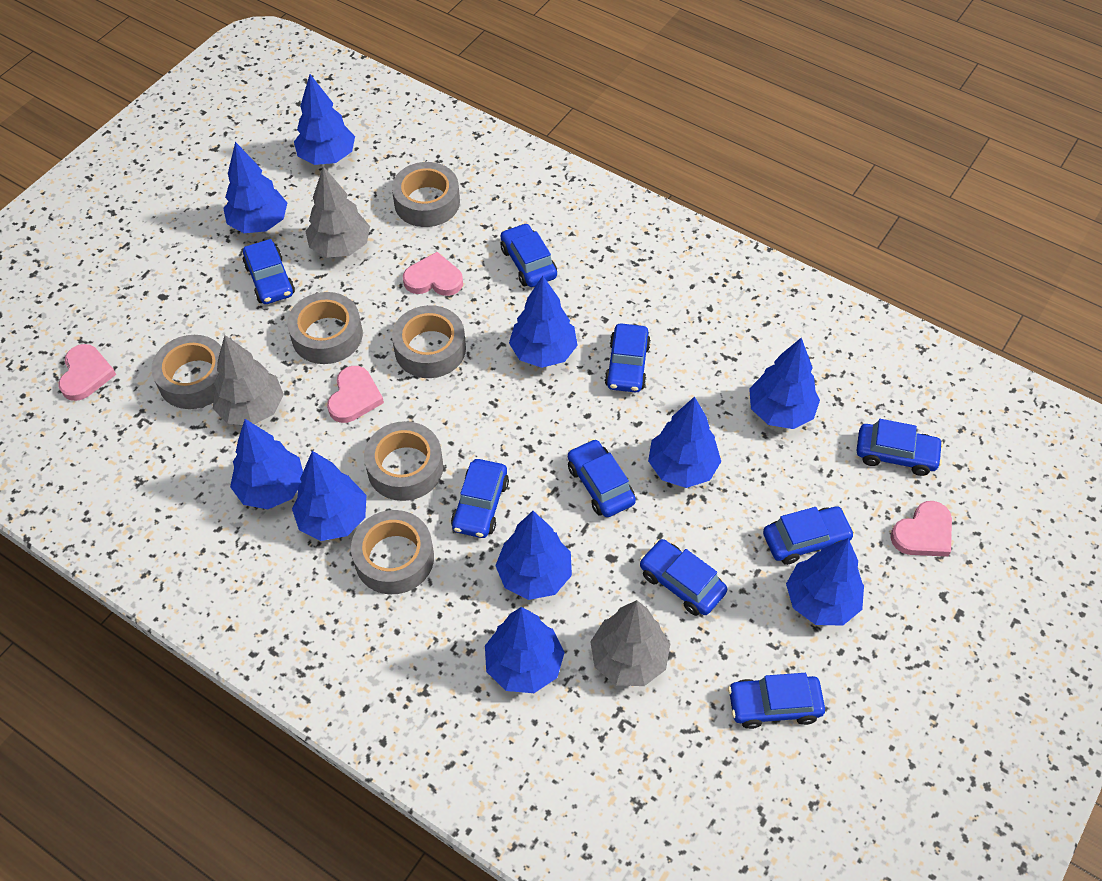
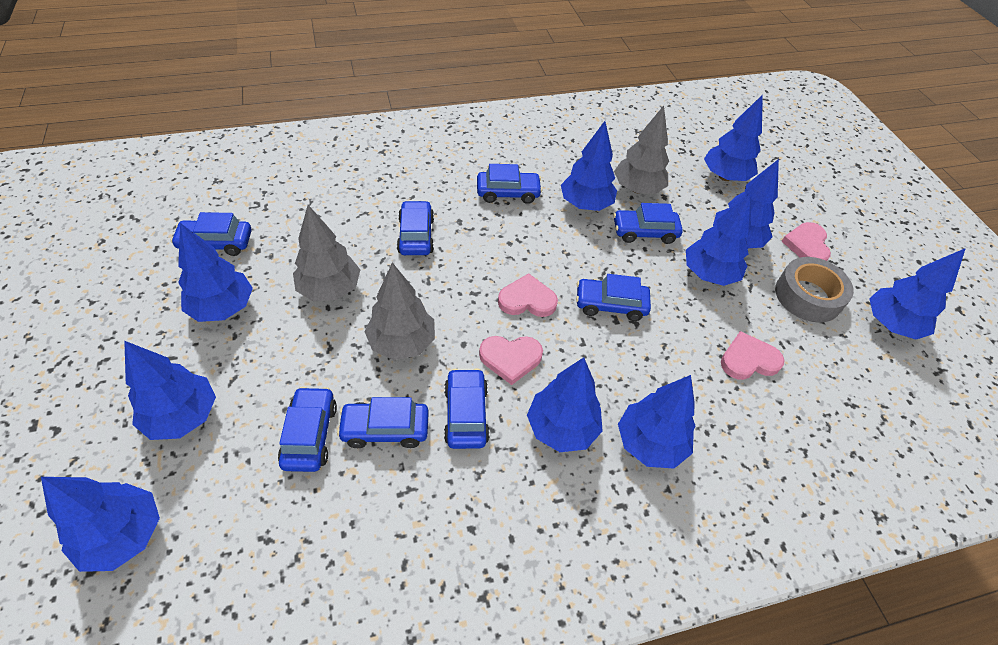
blue car: 9 -> 8
grey tape: 6 -> 1

